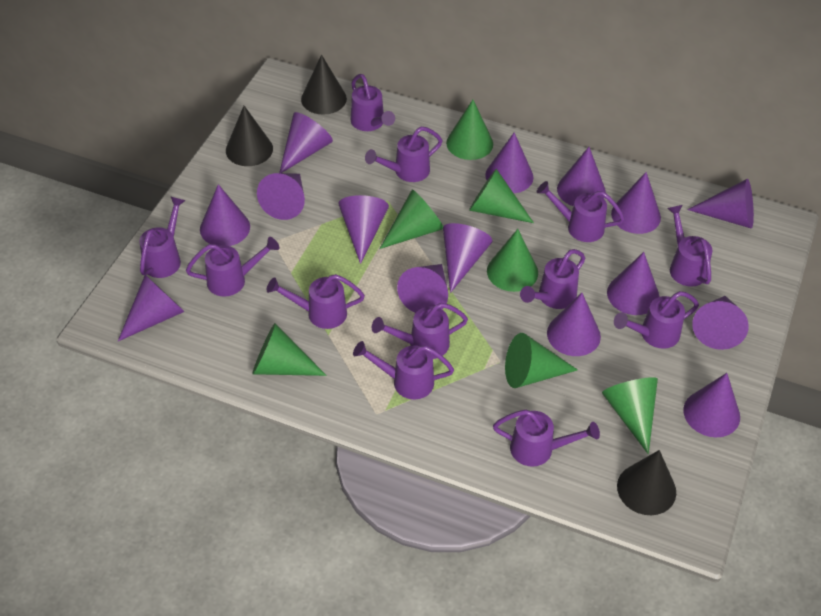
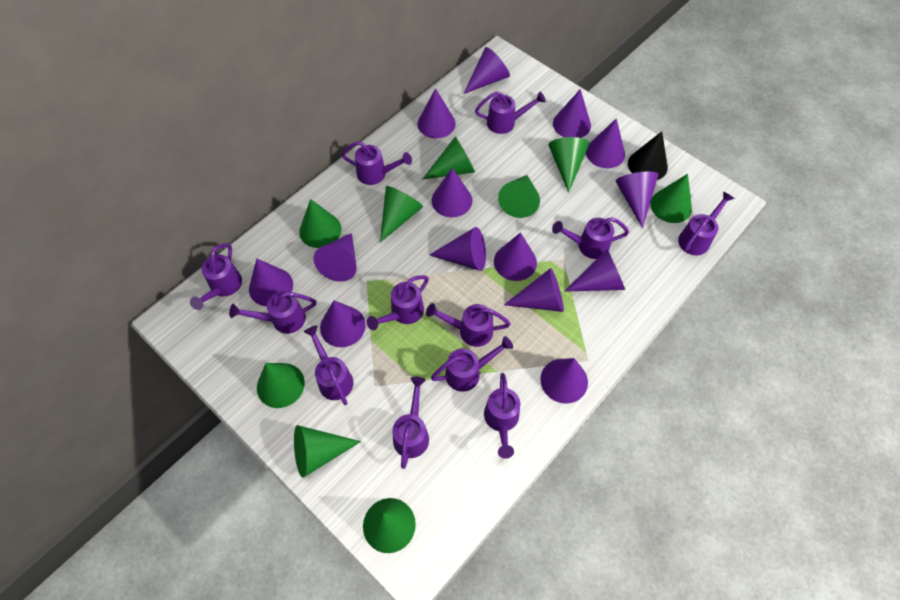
black cone: 3 -> 1
green cone: 7 -> 9
purple cone: 15 -> 14

